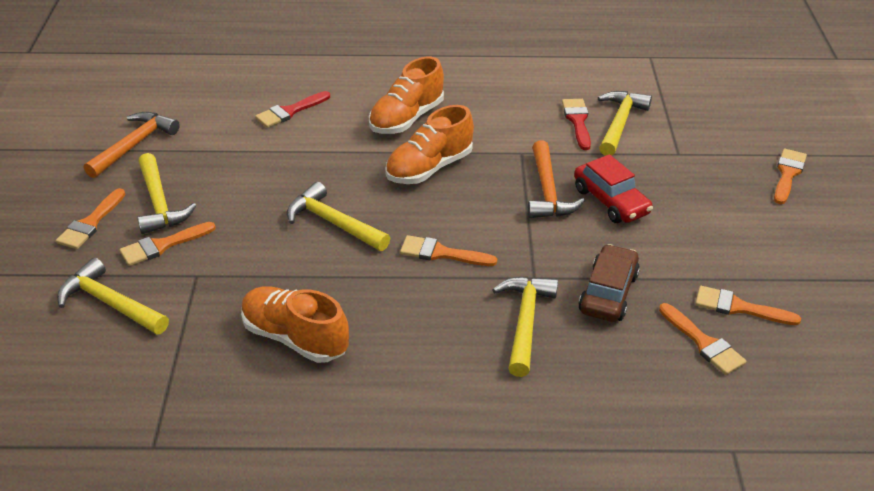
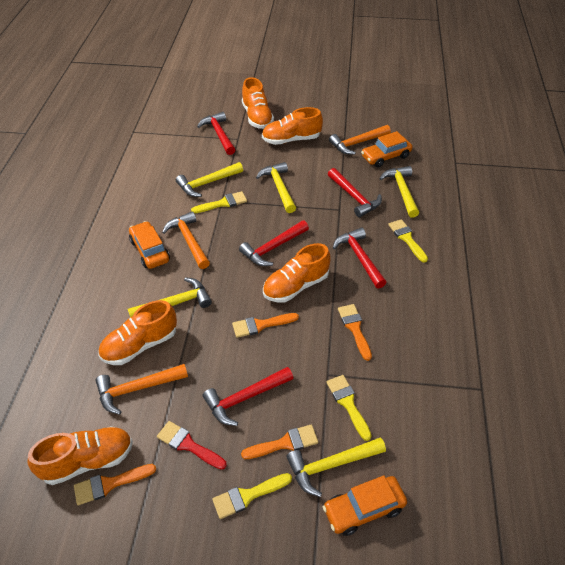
brown car: 1 -> 0
orange brush: 6 -> 4
orange car: 0 -> 3
orange hammer: 2 -> 3
orange shoe: 3 -> 5
red brush: 2 -> 1
red car: 1 -> 0
red hammer: 0 -> 5
yellow brush: 0 -> 4

